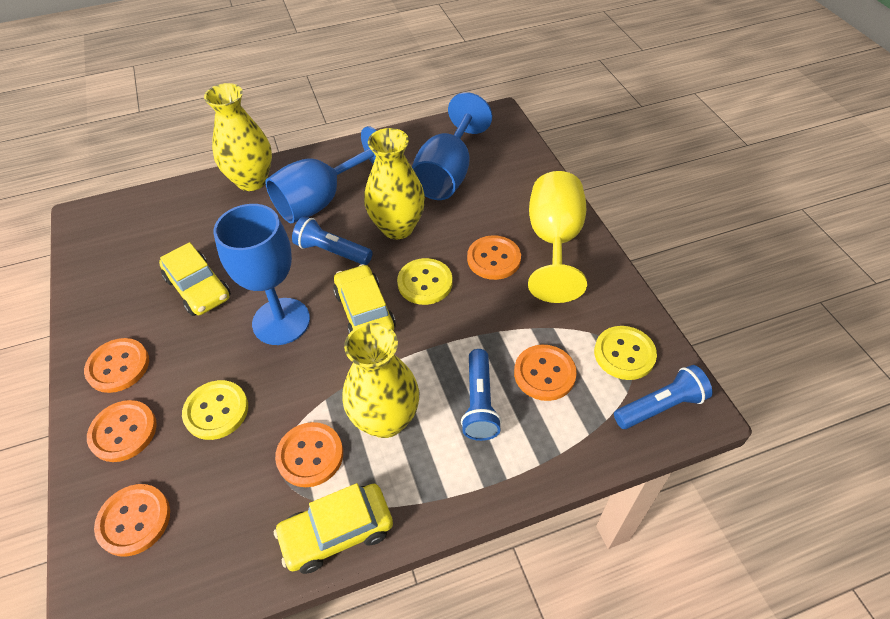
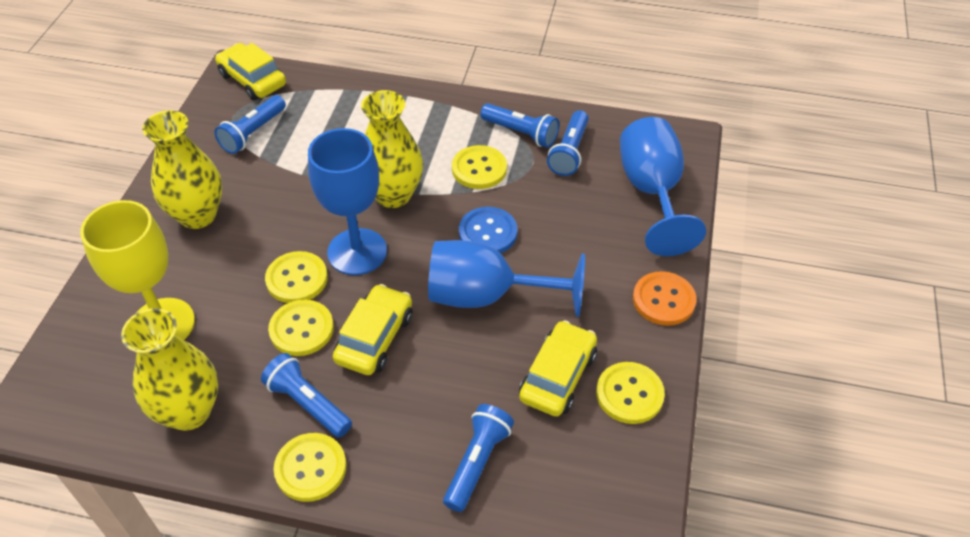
blue button: 0 -> 1
blue flashlight: 3 -> 5
orange button: 6 -> 1
yellow button: 3 -> 5

